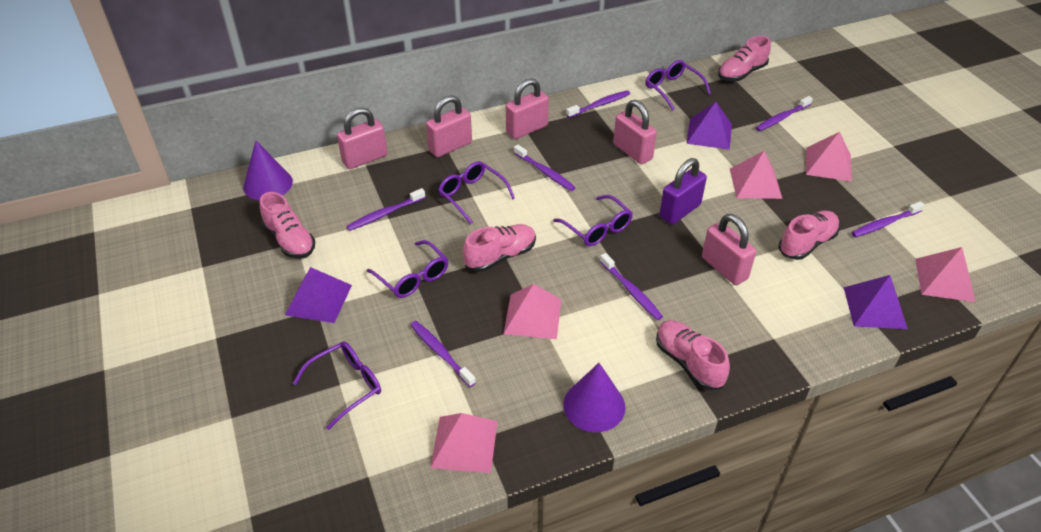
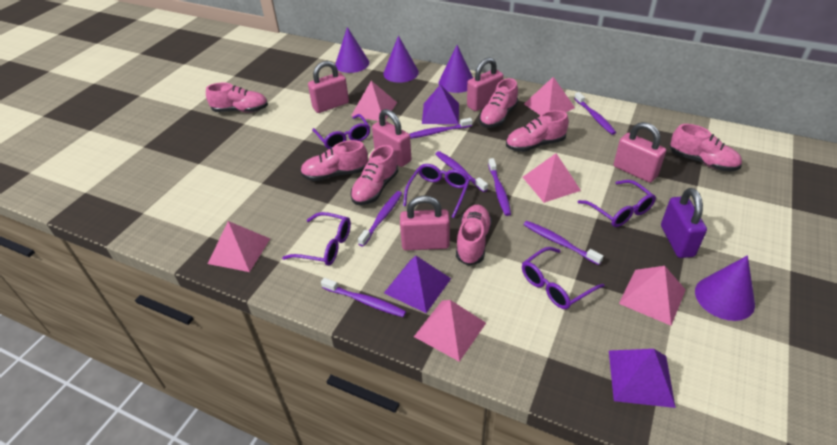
pink pyramid: 5 -> 6
pink shoe: 5 -> 7
purple cone: 2 -> 4

